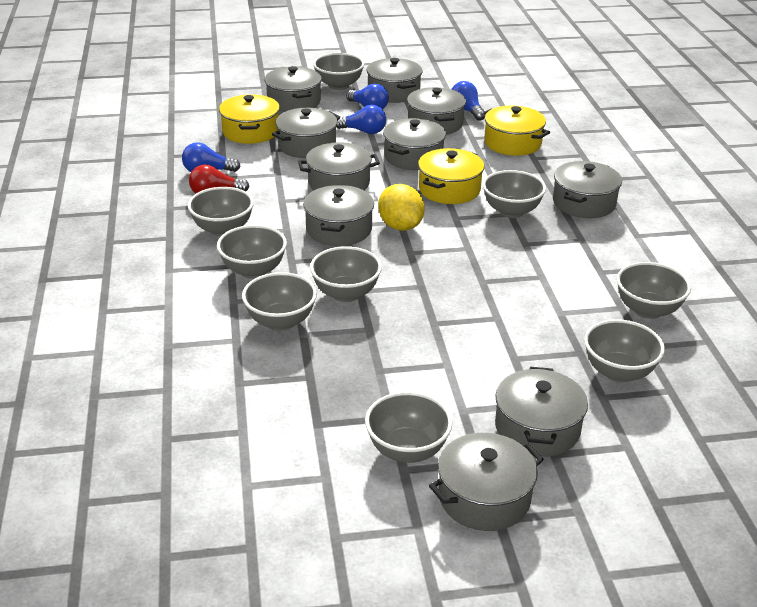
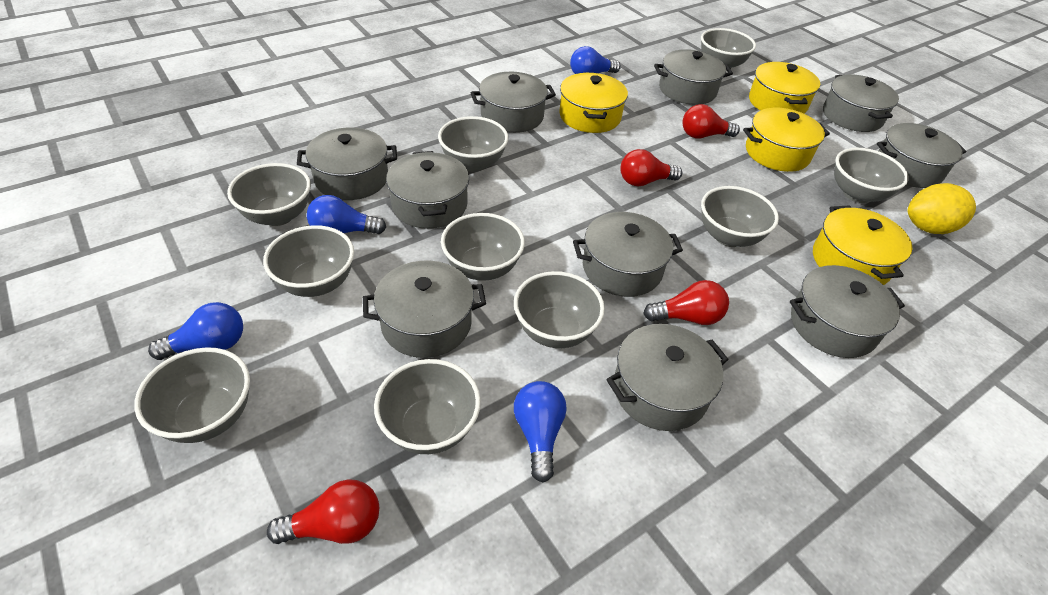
grey bowl: 9 -> 10
red light bulb: 1 -> 4
yellow pot: 3 -> 4

